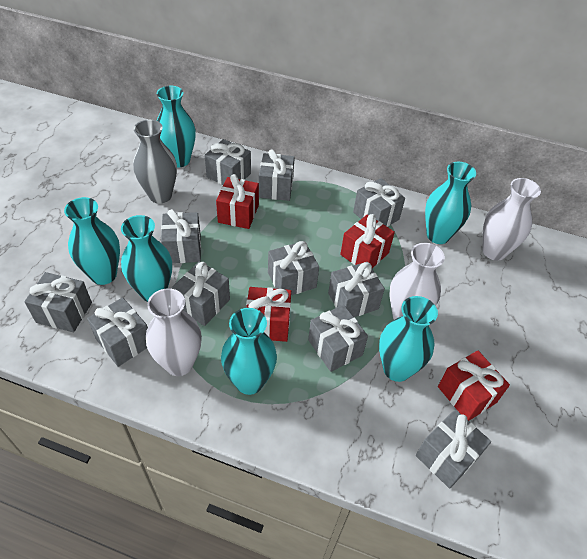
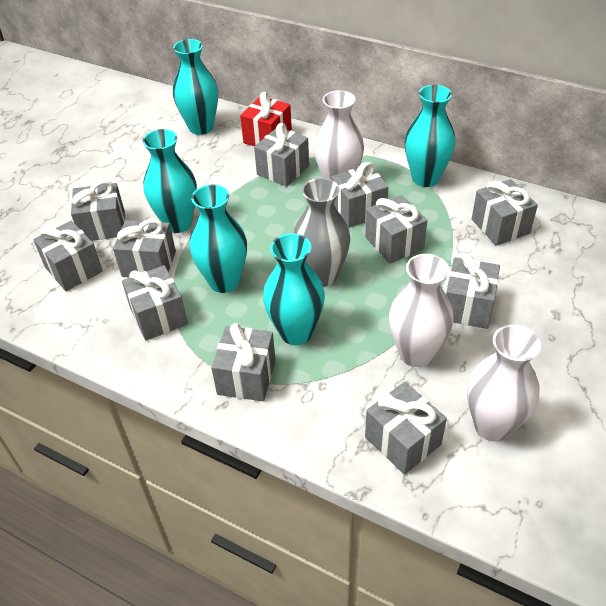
red gift: 4 -> 1
turquoise vase: 6 -> 5

